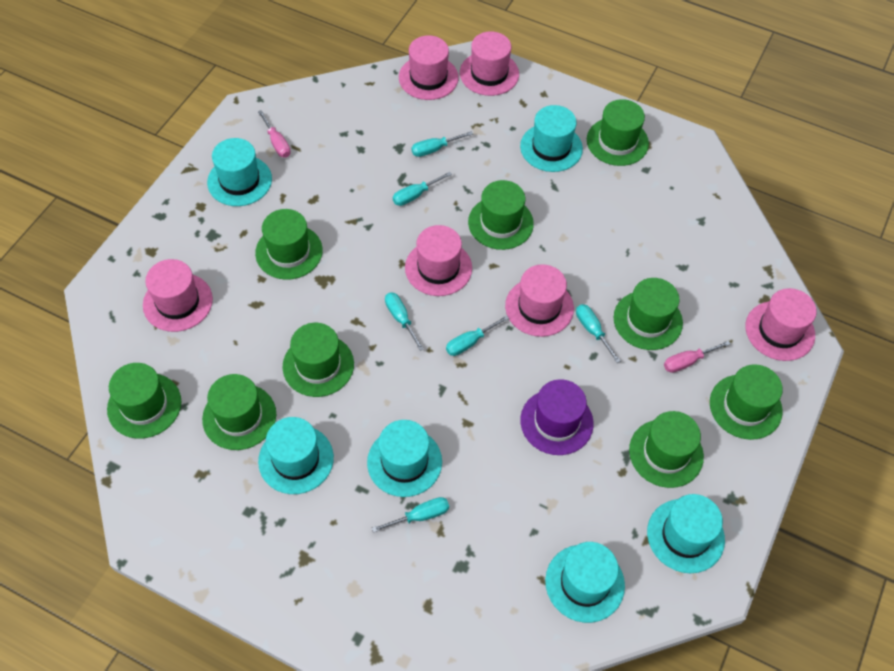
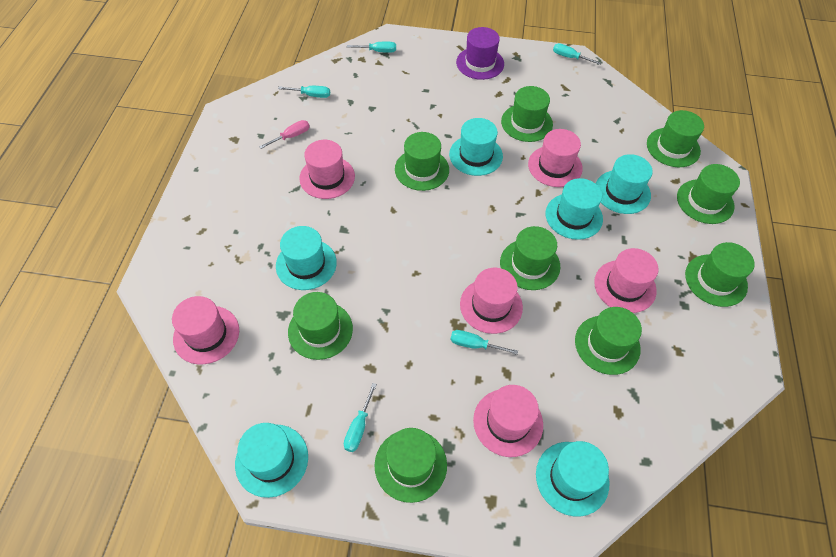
pink screwdriver: 2 -> 1
turquoise screwdriver: 6 -> 5

